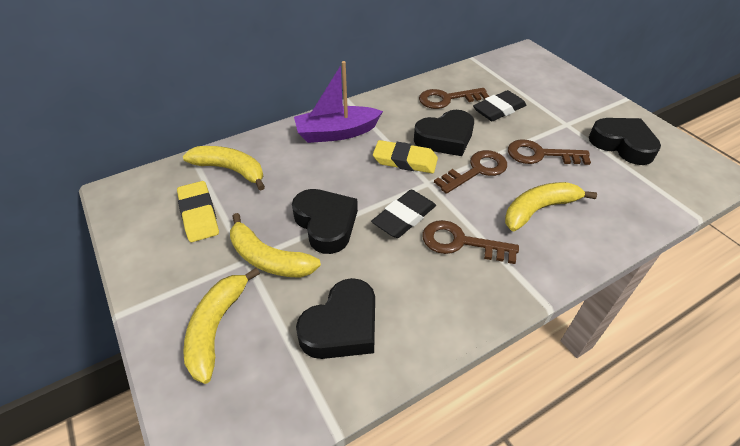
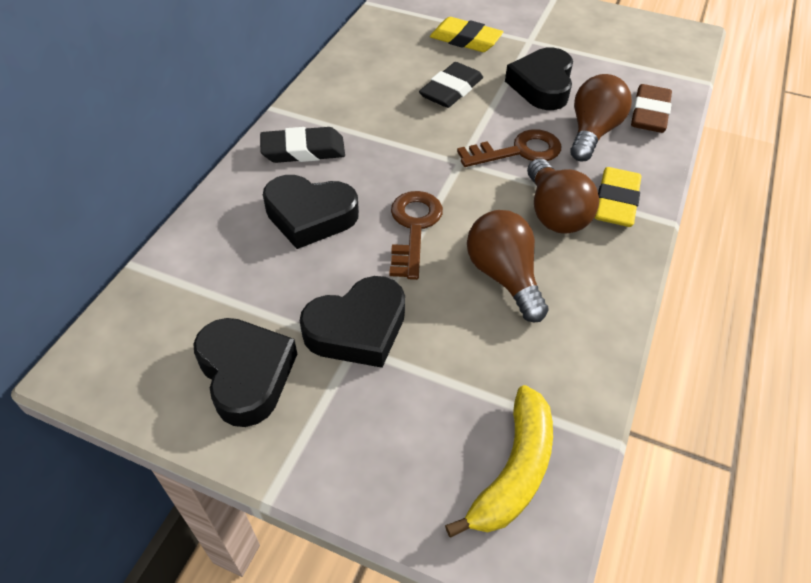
brown eraser: 0 -> 1
brown key: 4 -> 2
brown light bulb: 0 -> 3
purple boat: 1 -> 0
yellow banana: 4 -> 1

